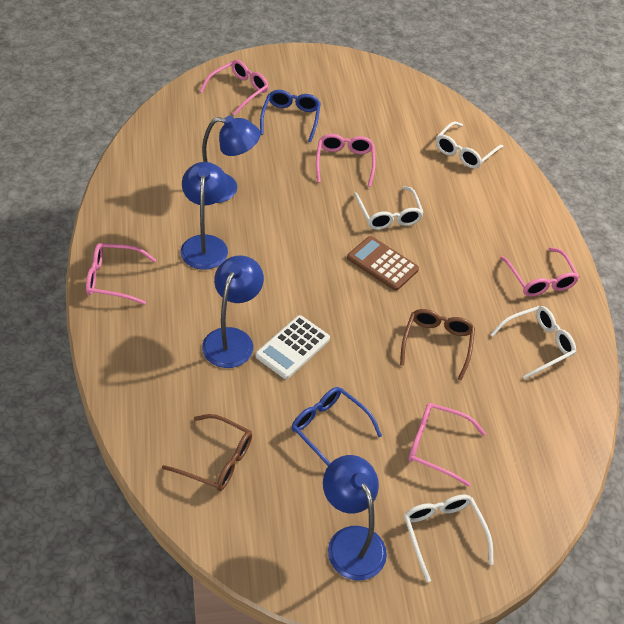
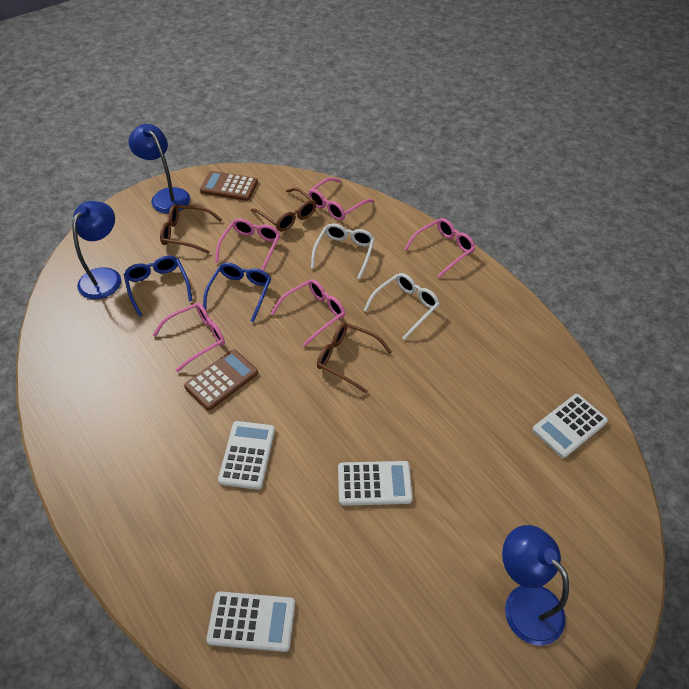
blue lamp: 4 -> 3
brown calculator: 1 -> 2
brown glasses: 2 -> 3
white calculator: 1 -> 4
white glasses: 4 -> 2

